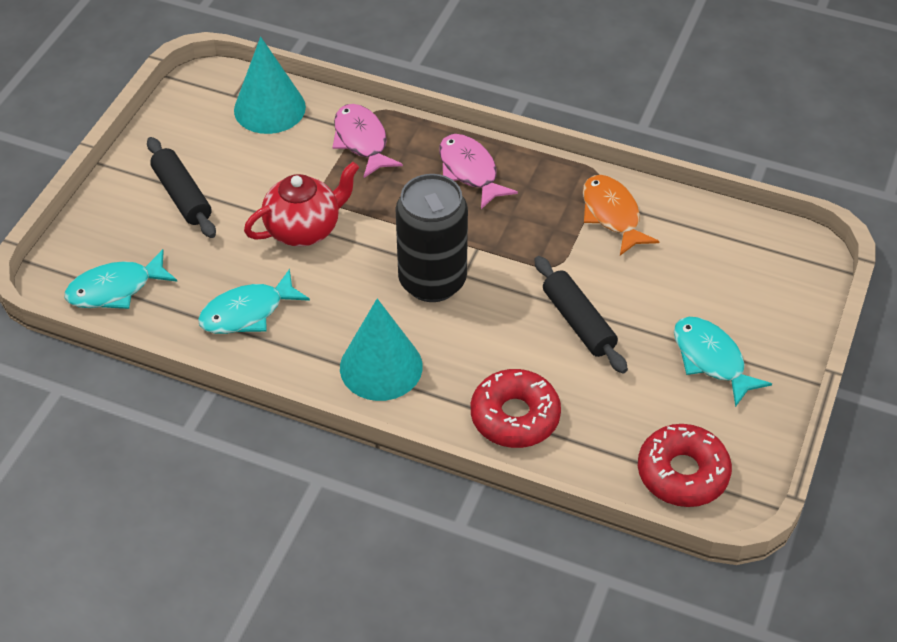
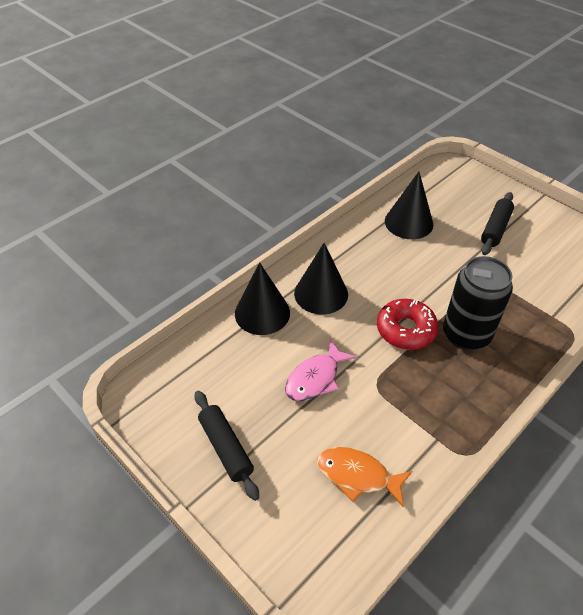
black cone: 0 -> 3
pink fish: 2 -> 1
red donut: 2 -> 1
red teapot: 1 -> 0
turquoise cone: 2 -> 0
turquoise fish: 3 -> 0

